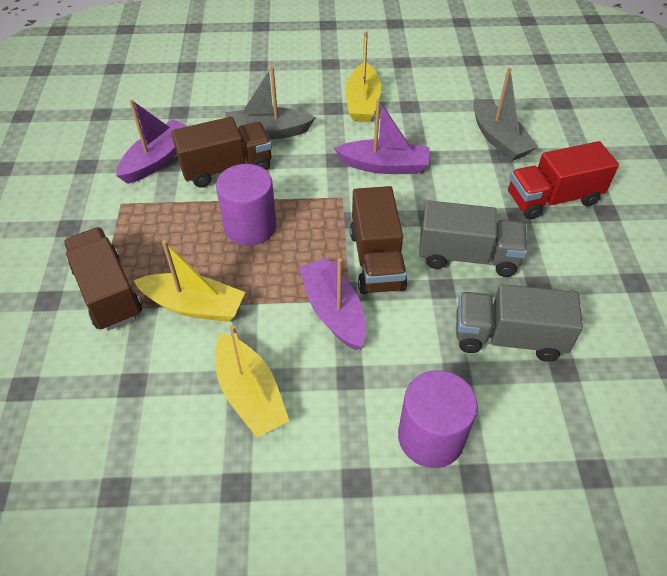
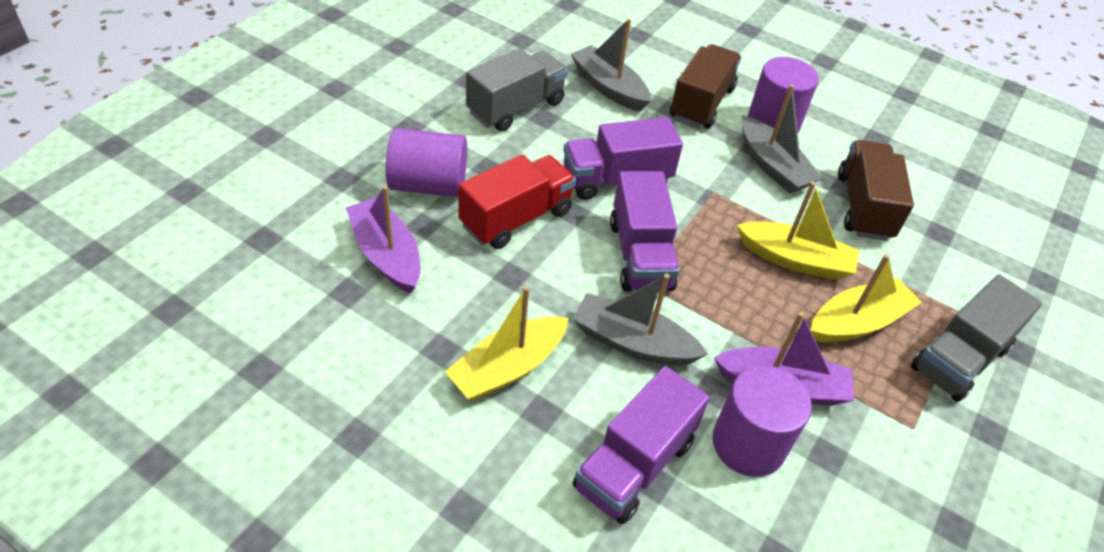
brown truck: 3 -> 2
grey boat: 2 -> 3
purple boat: 3 -> 2
purple cylinder: 2 -> 3
purple truck: 0 -> 3

